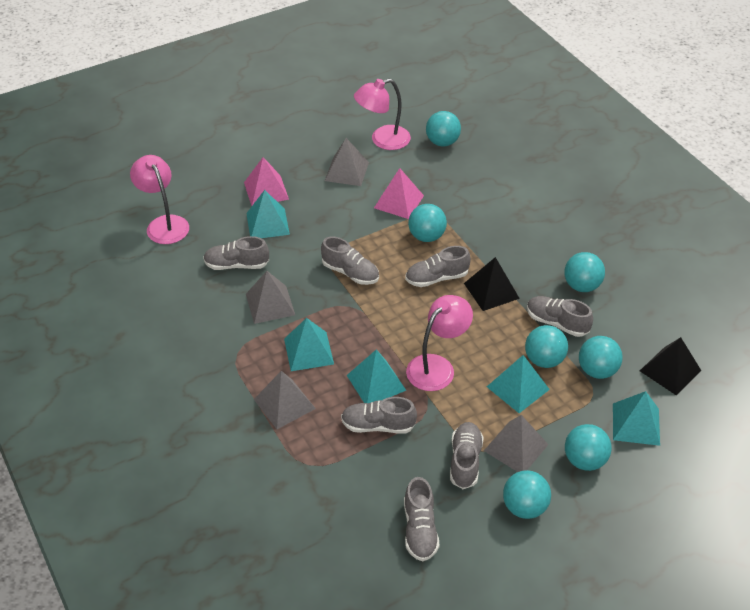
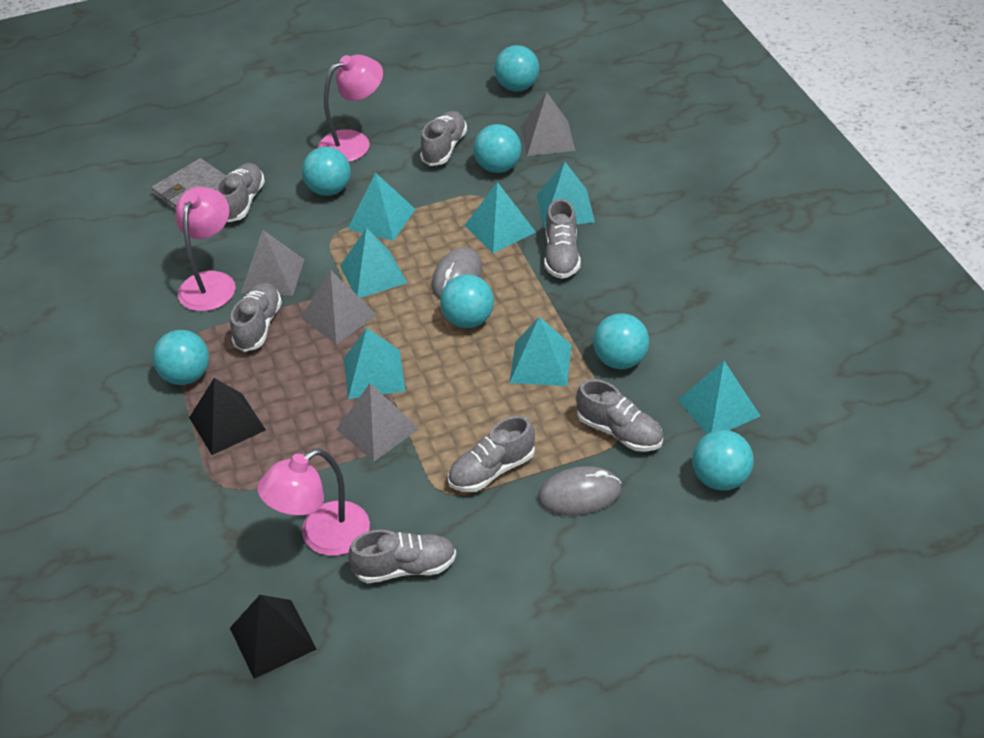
grey mouse: 0 -> 2
grey wallet: 0 -> 1
pink pyramid: 2 -> 0
turquoise pyramid: 5 -> 7

